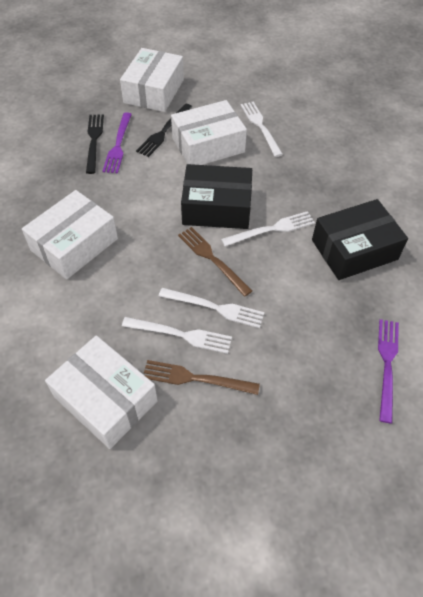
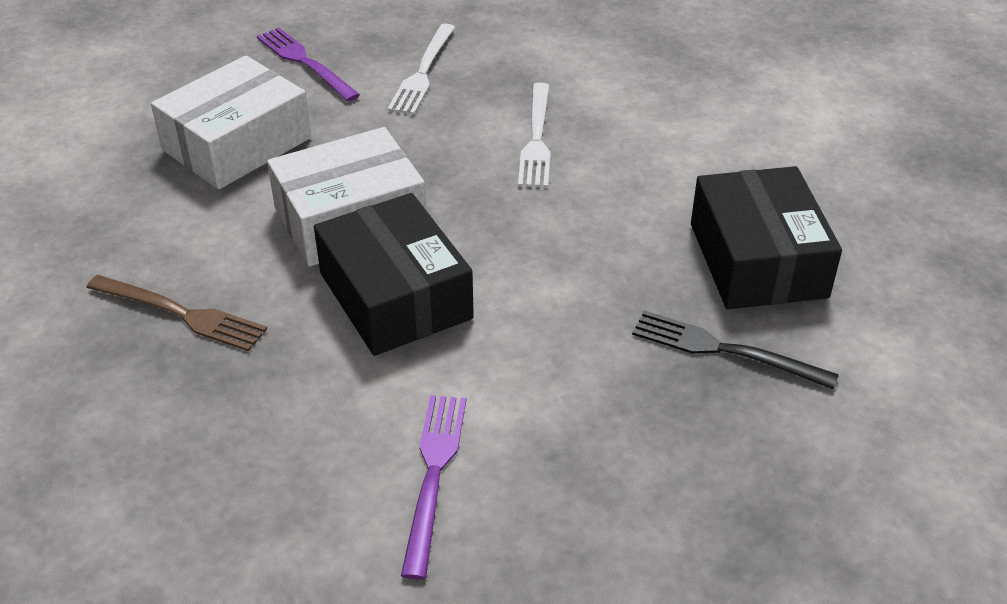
black fork: 2 -> 1
brown fork: 2 -> 1
white box: 4 -> 2
white fork: 4 -> 2

